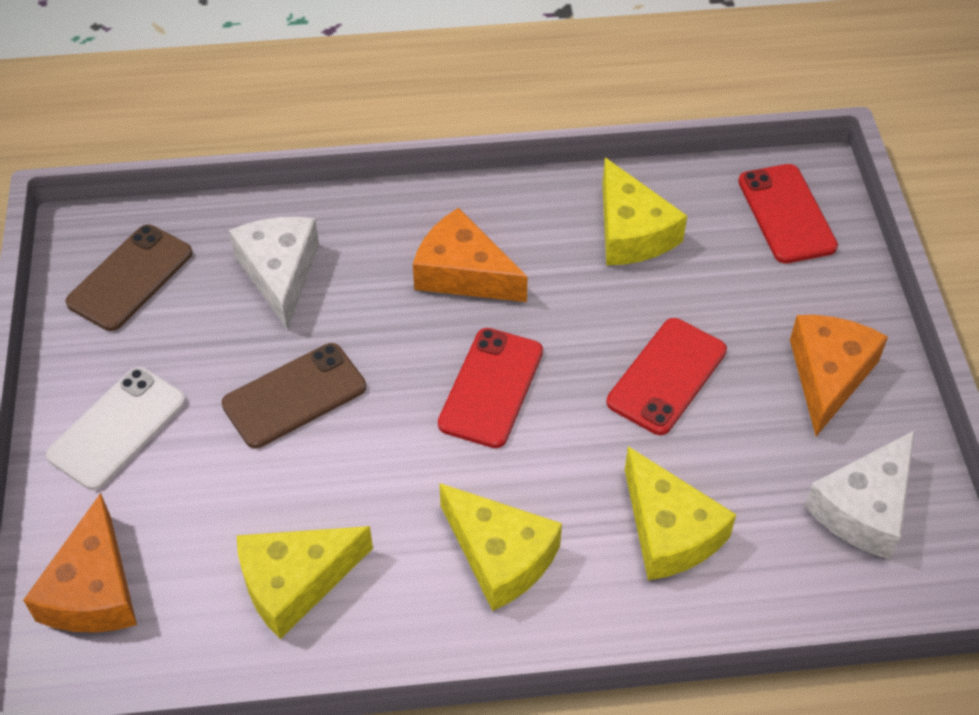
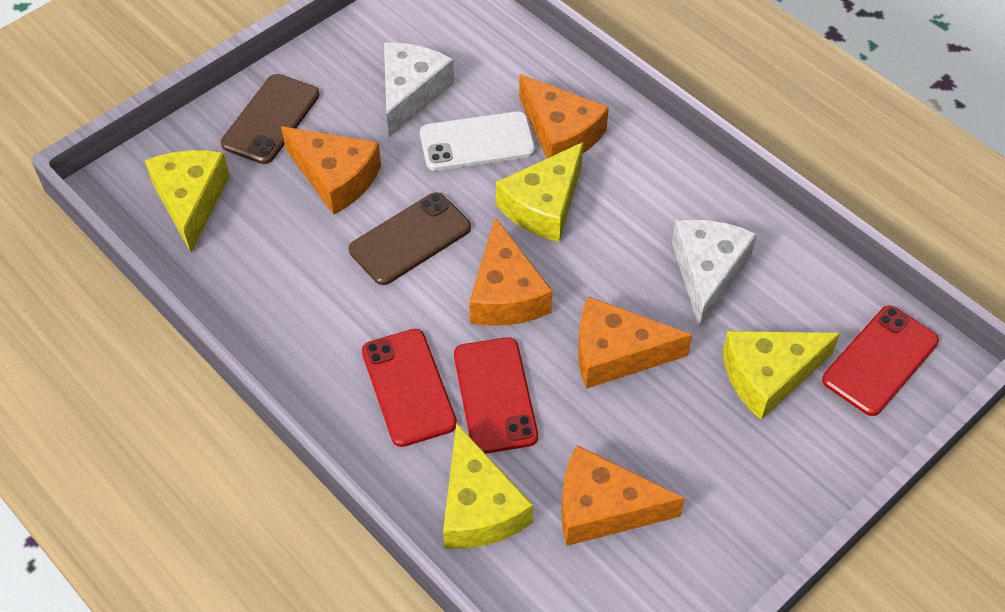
orange cheese: 3 -> 5

